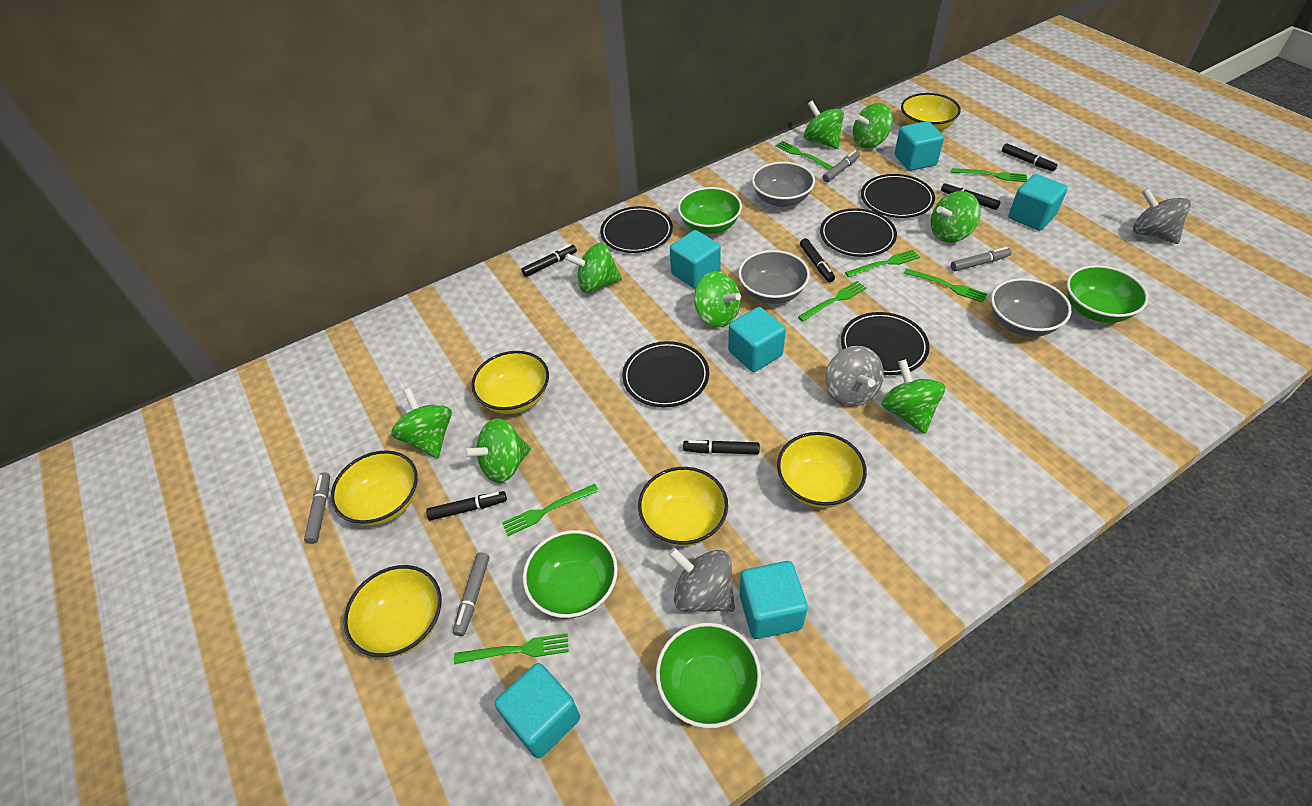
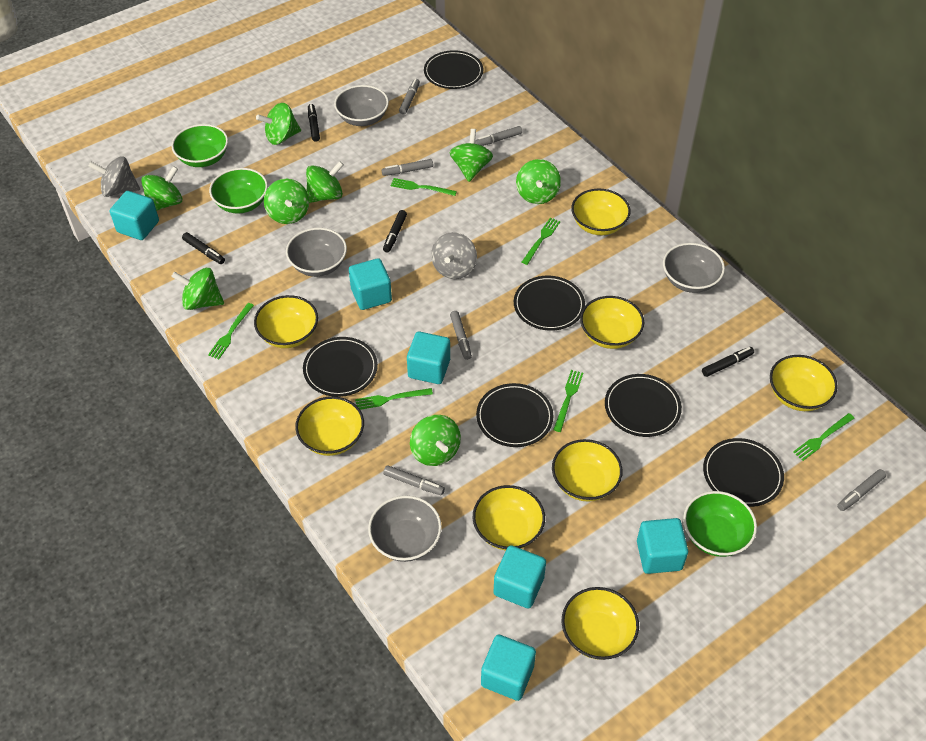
black marker: 6 -> 4
black plate: 5 -> 6
green bowl: 4 -> 3
green fork: 7 -> 6
grey bowl: 3 -> 4
grey marker: 4 -> 6
grey spinning top: 3 -> 2
yellow bowl: 6 -> 8

